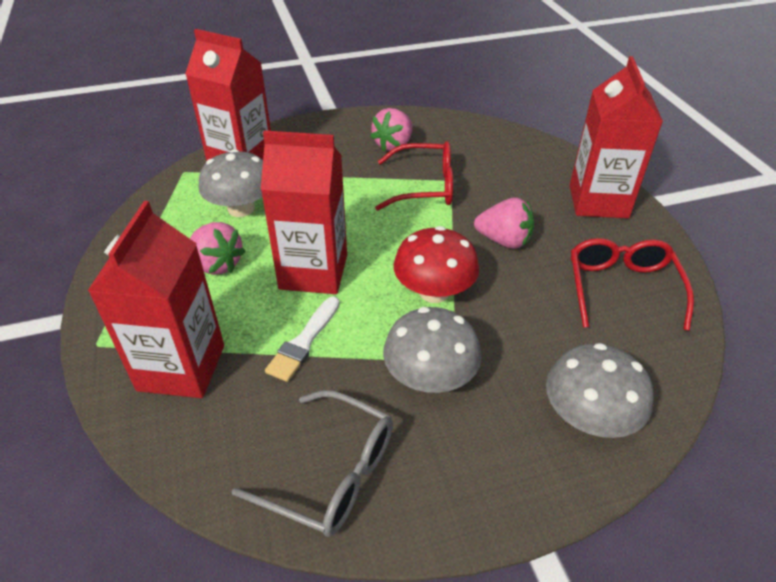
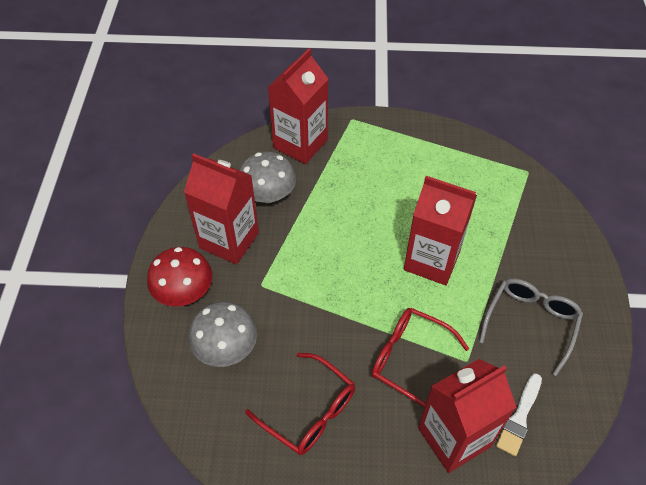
grey mushroom: 3 -> 2
pink strawberry: 3 -> 0

